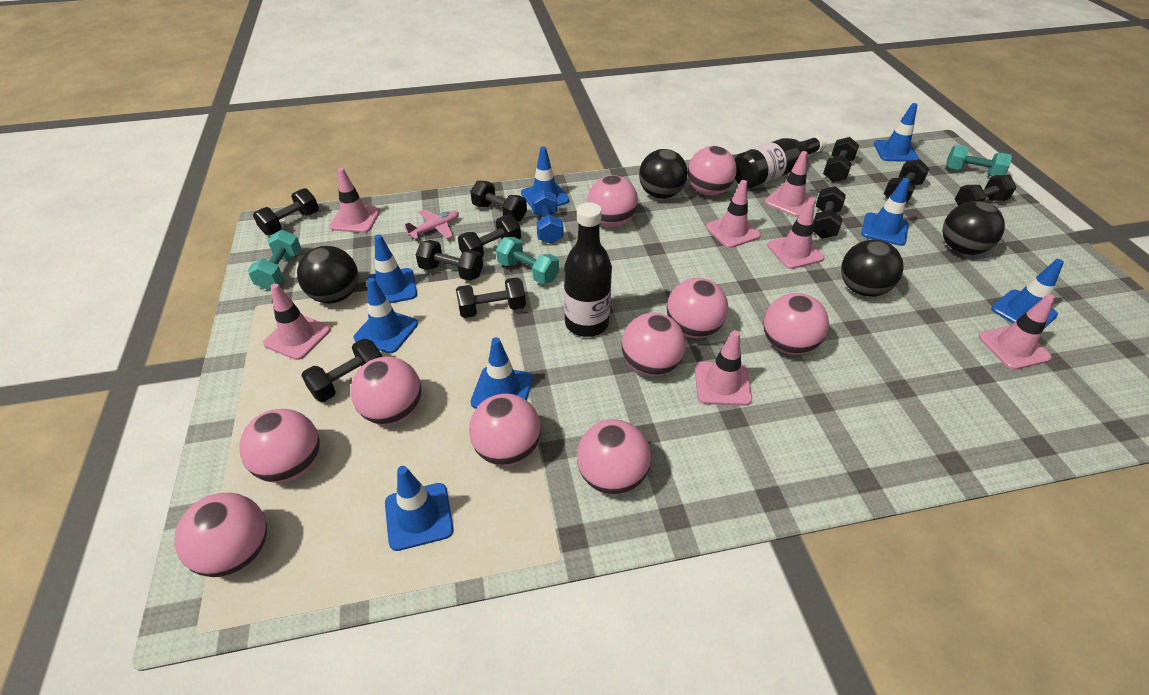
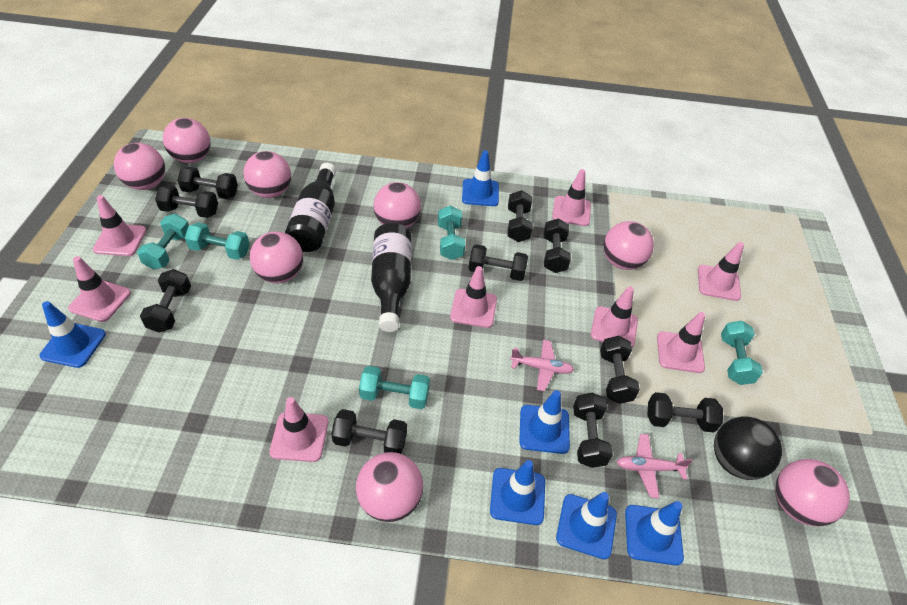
black ball: 4 -> 1
blue dumbbell: 1 -> 0
blue traffic cone: 8 -> 6
pink ball: 10 -> 8
pink plane: 1 -> 2
pink traffic cone: 7 -> 8
turquoise dumbbell: 3 -> 5

